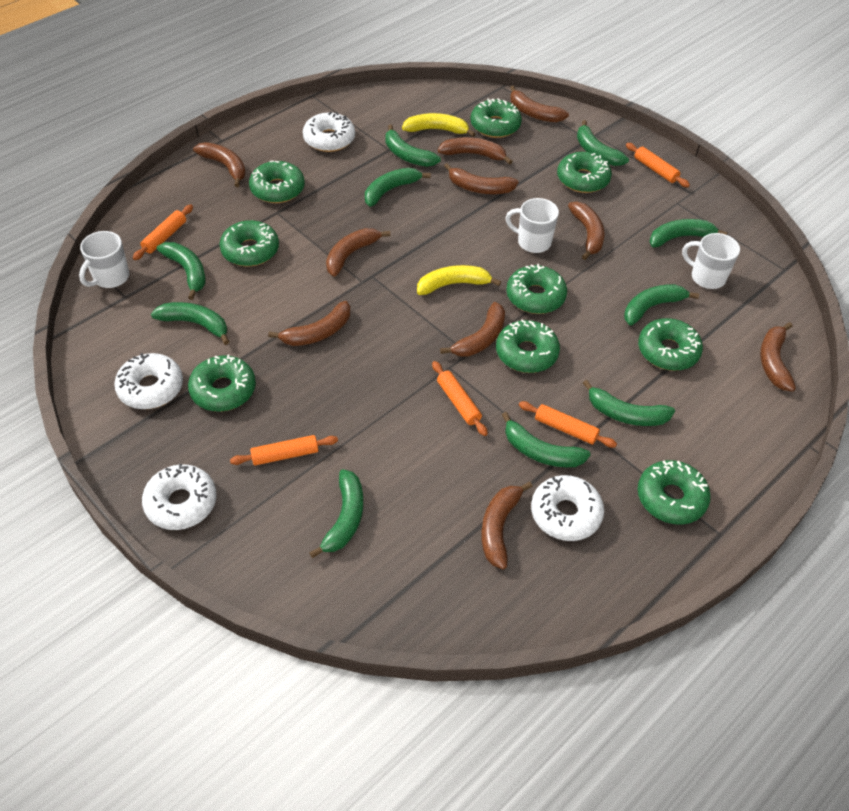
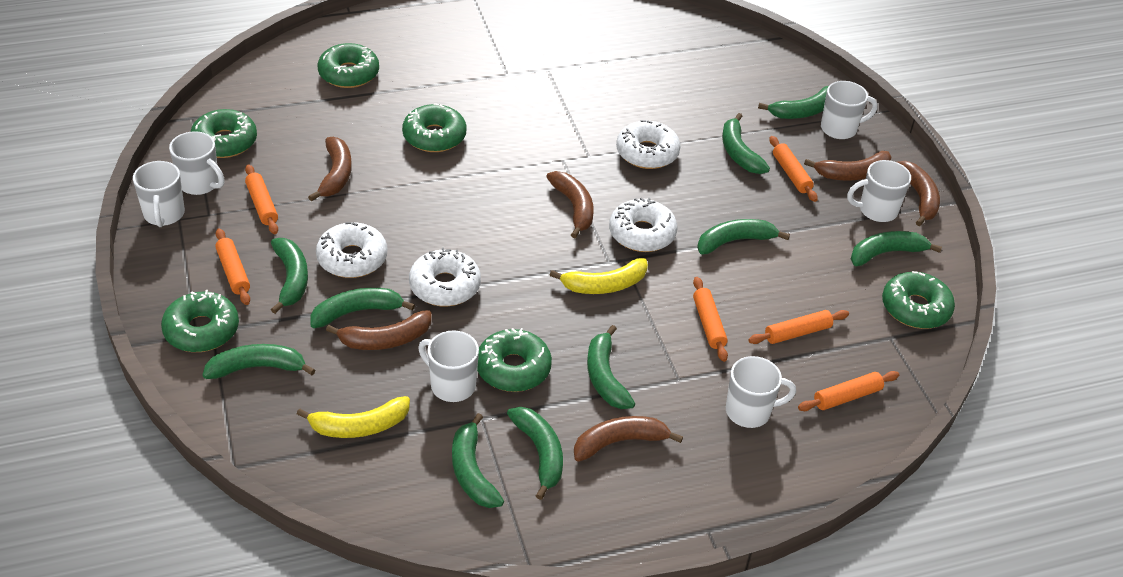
brown banana: 10 -> 6
green donut: 9 -> 6
orange rolling pin: 5 -> 6
white mug: 3 -> 6

